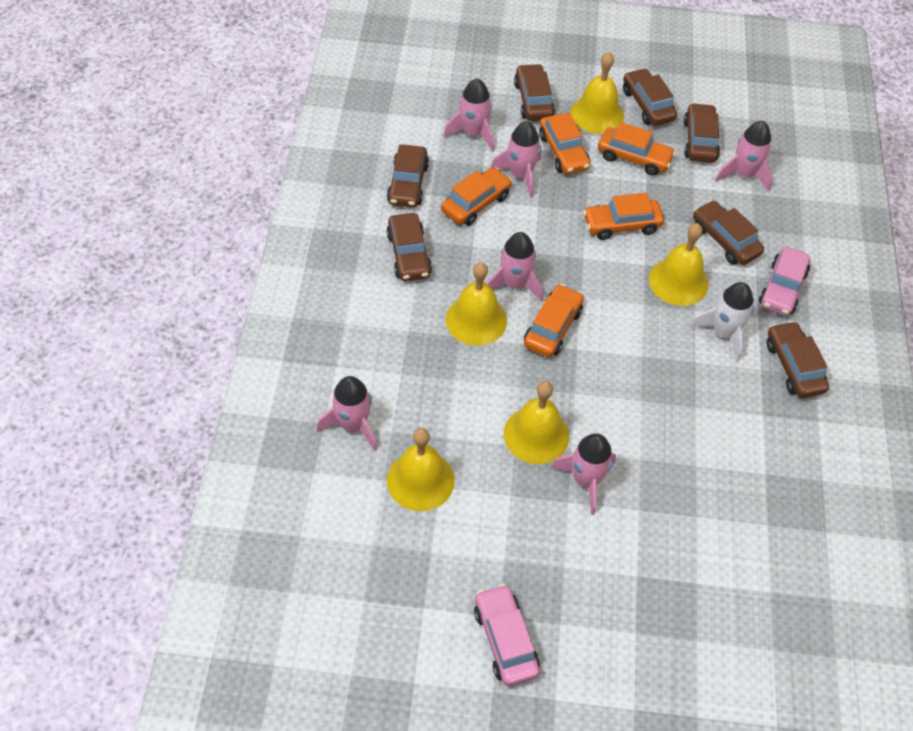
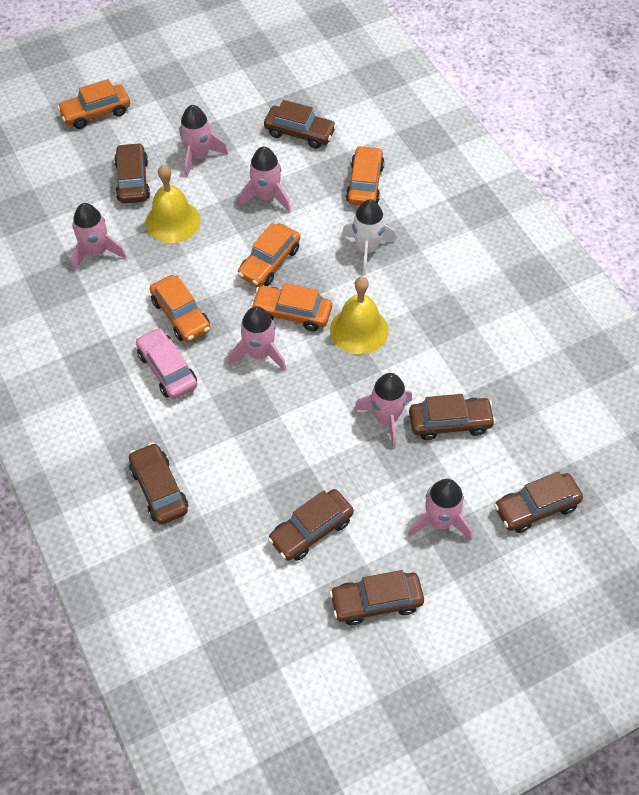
pink car: 2 -> 1
yellow bell: 5 -> 2

